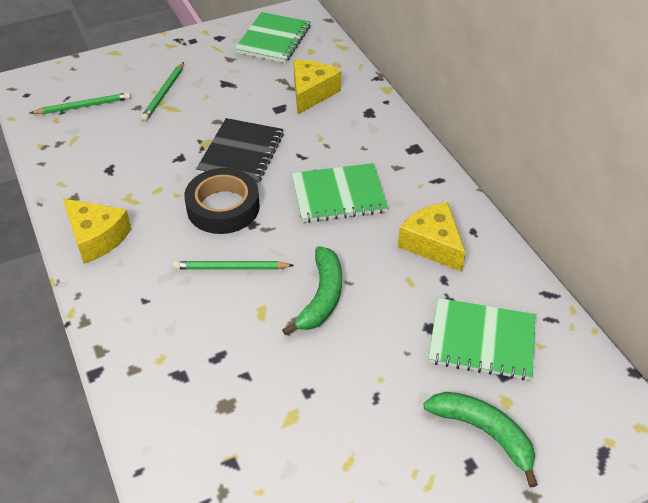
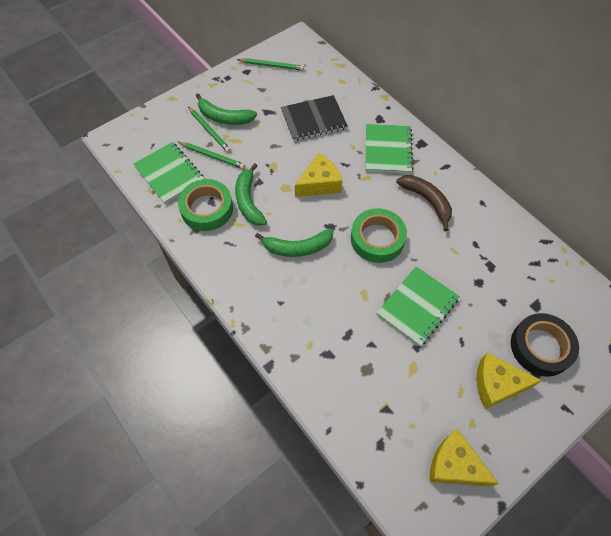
brown banana: 0 -> 1
green banana: 2 -> 3
green tape: 0 -> 2

